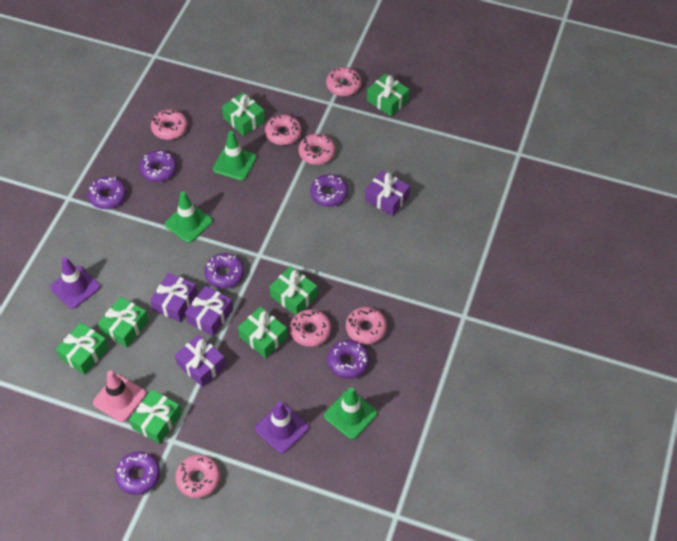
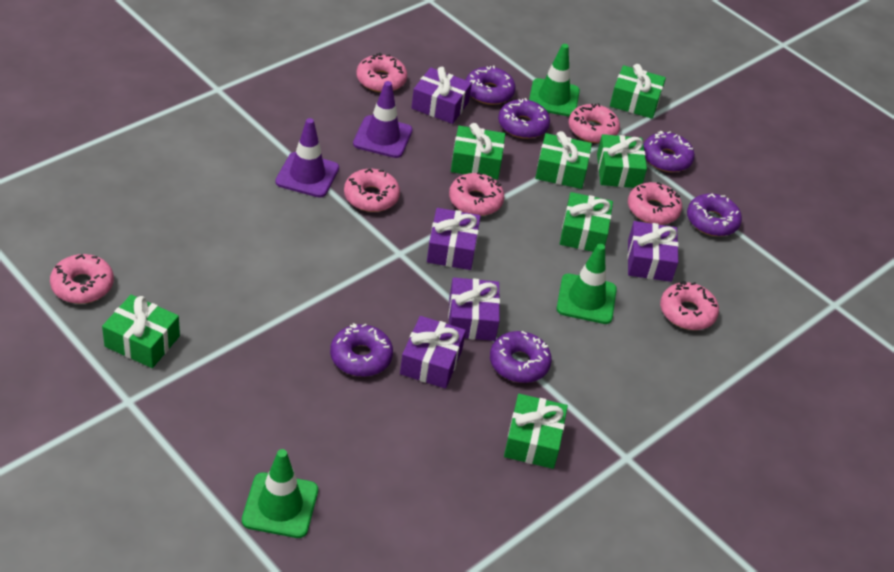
pink traffic cone: 1 -> 0
purple gift: 4 -> 5

